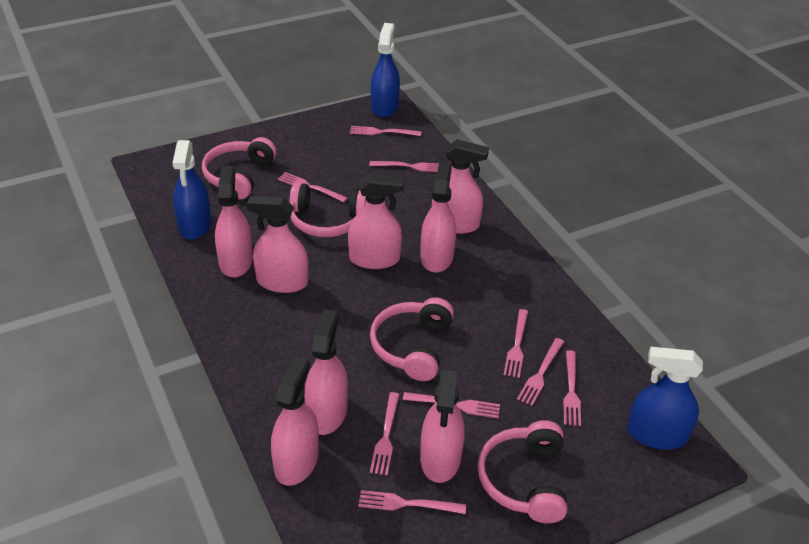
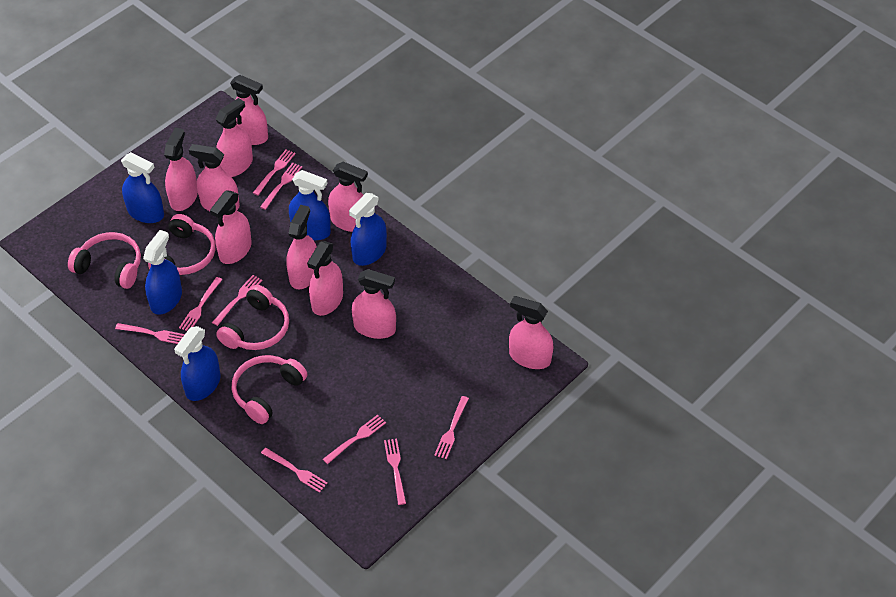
blue spray bottle: 3 -> 5
pink spray bottle: 8 -> 10

